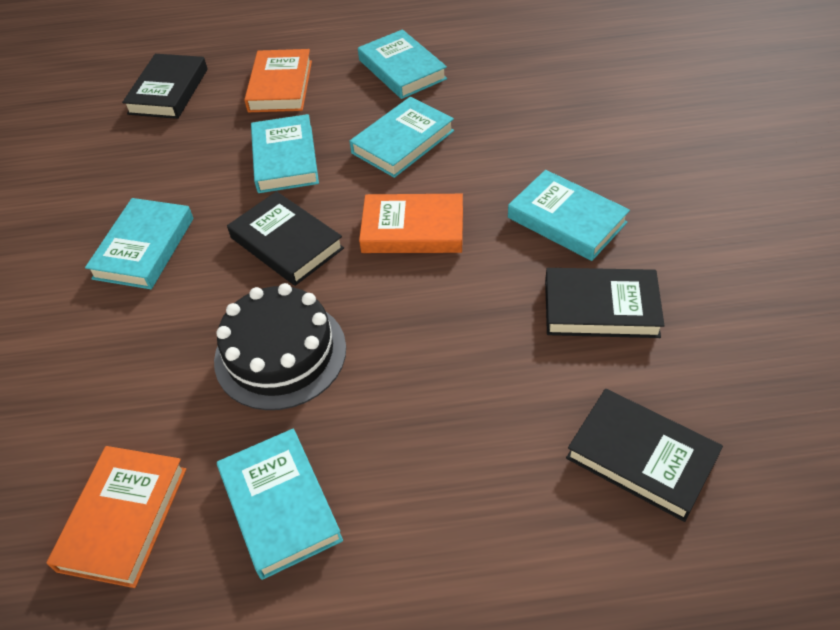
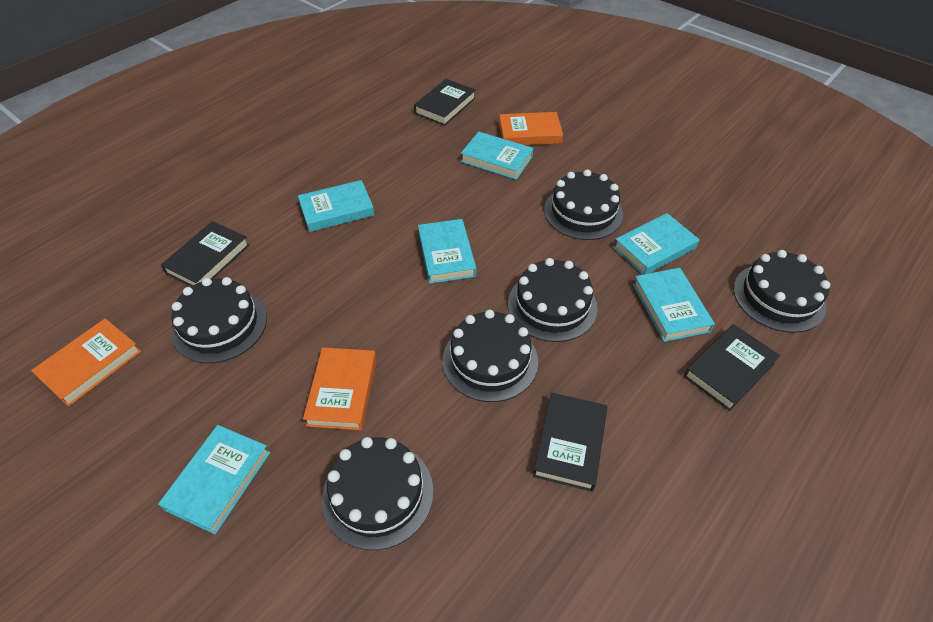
black cake: 1 -> 6

